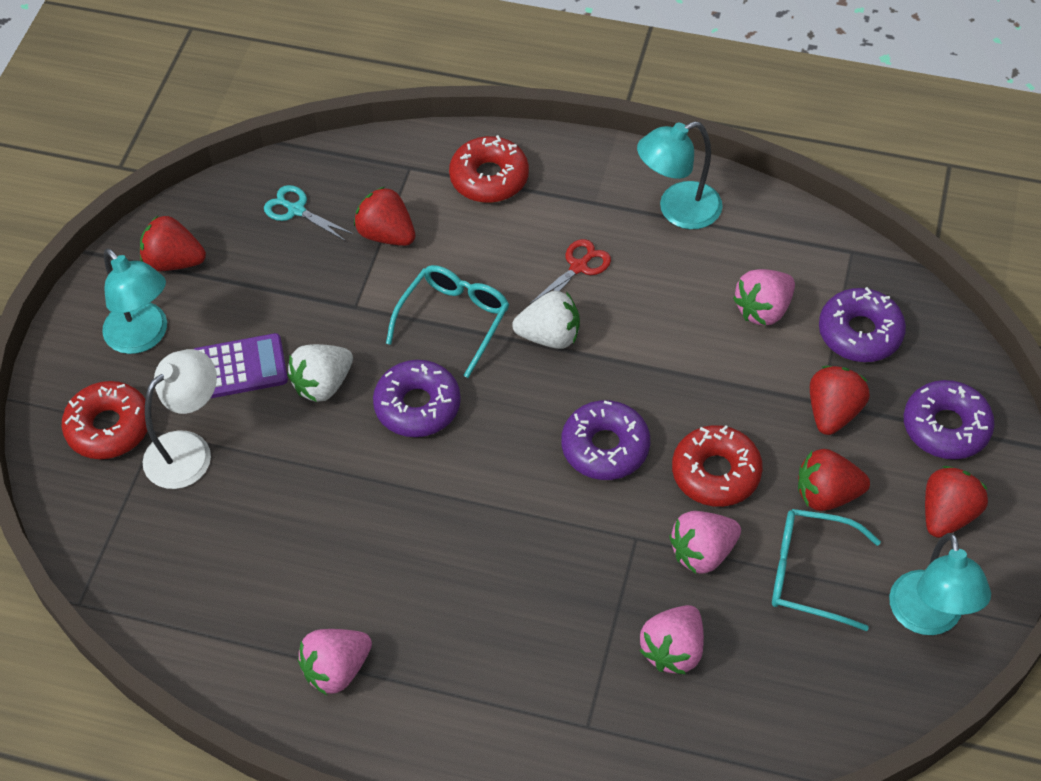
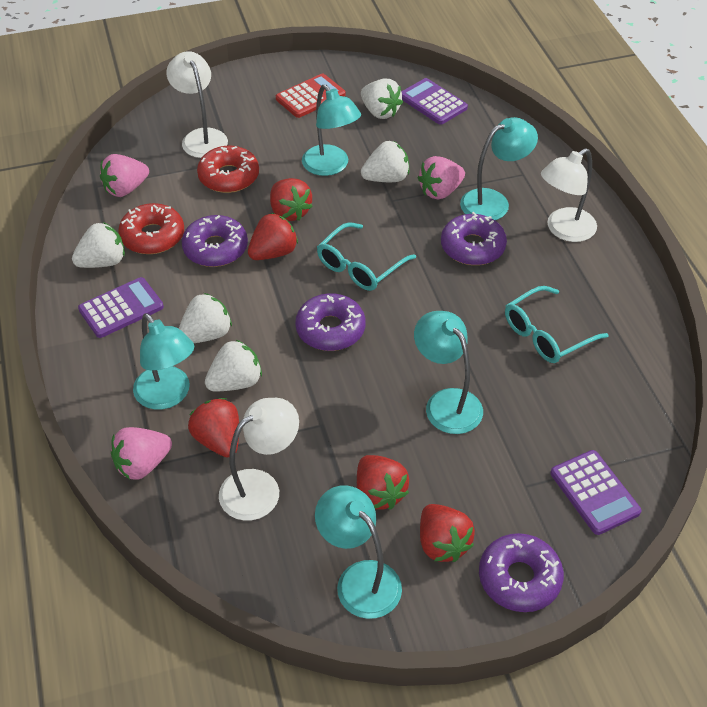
pink strawberry: 4 -> 3
purple calculator: 1 -> 3
red calculator: 0 -> 1
red donut: 3 -> 2
red scissors: 1 -> 0
turquoise lamp: 3 -> 5
turquoise scissors: 1 -> 0
white lamp: 1 -> 3
white strawberry: 2 -> 5

